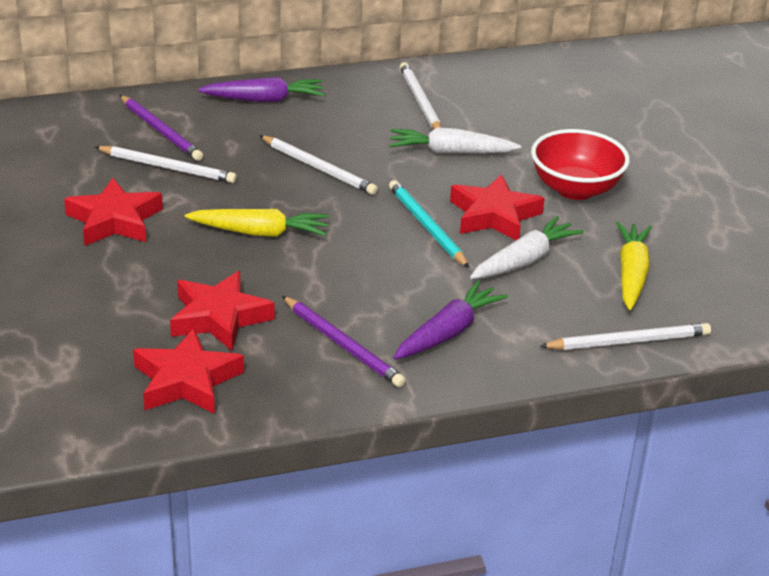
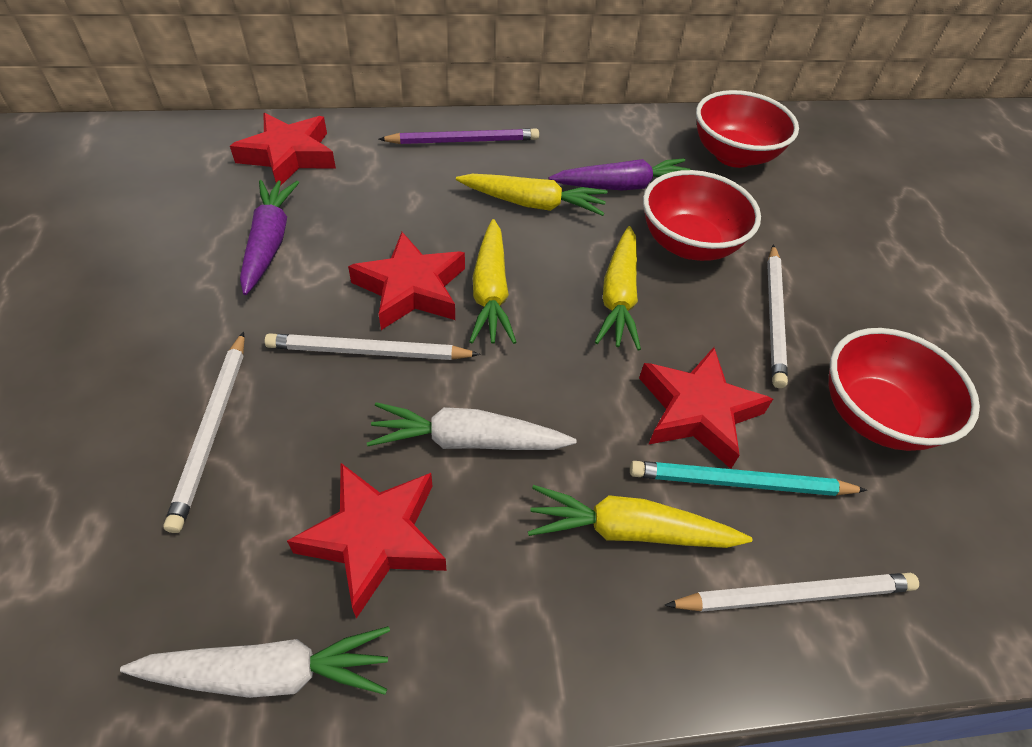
purple pencil: 2 -> 1
red bowl: 1 -> 3
yellow carrot: 2 -> 4

